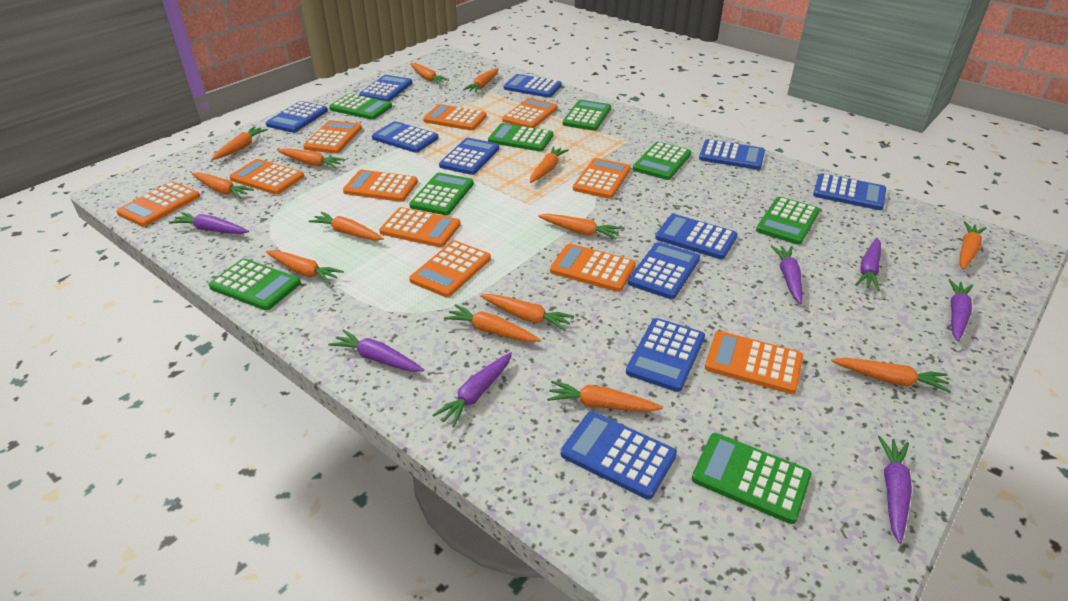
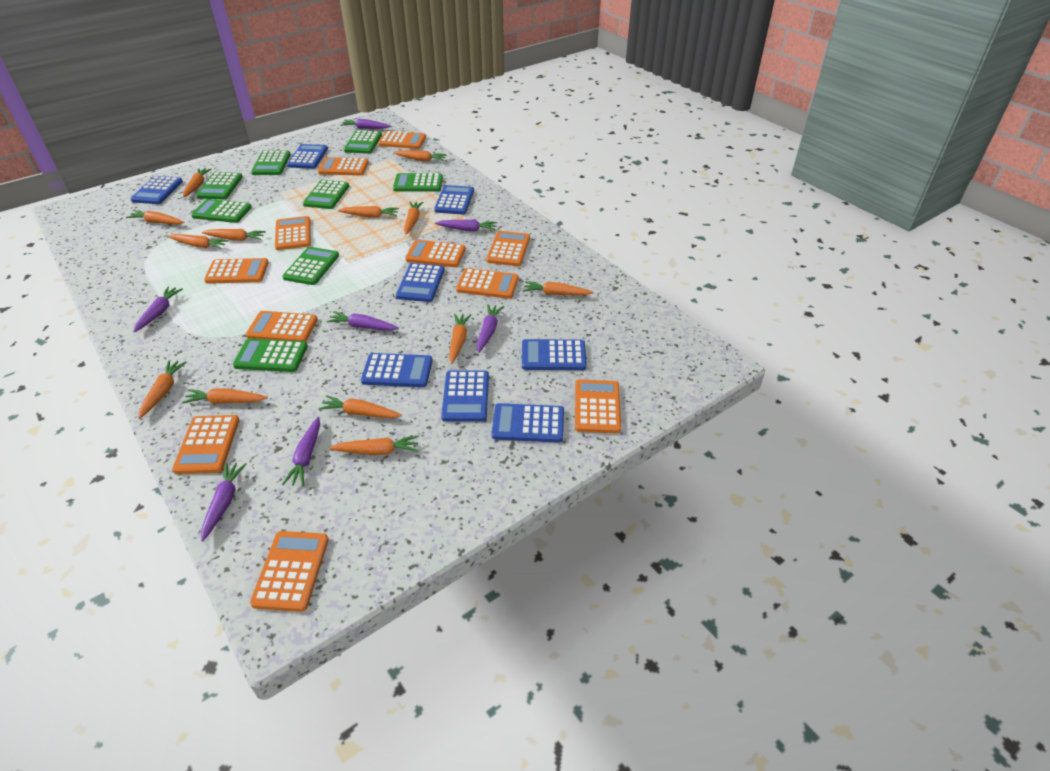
blue calculator: 11 -> 8
orange carrot: 14 -> 13

